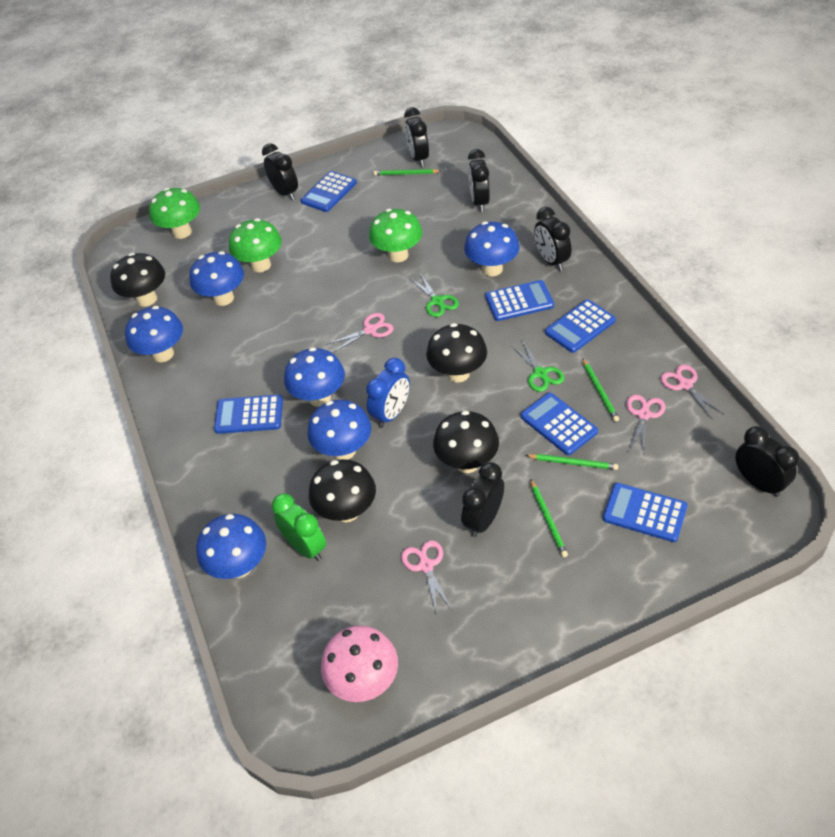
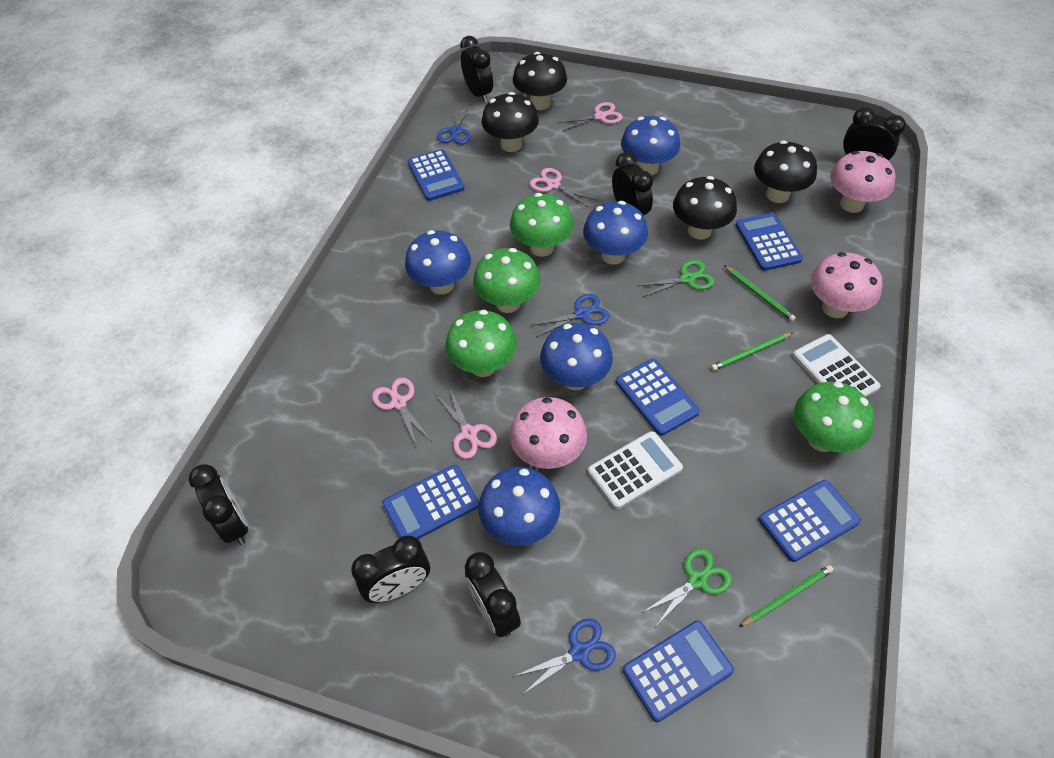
blue clock: 1 -> 0
blue mushroom: 6 -> 5
blue scissors: 0 -> 3
green clock: 1 -> 0
green mushroom: 3 -> 4
green pencil: 4 -> 3
pink mushroom: 1 -> 3
white calculator: 0 -> 2

